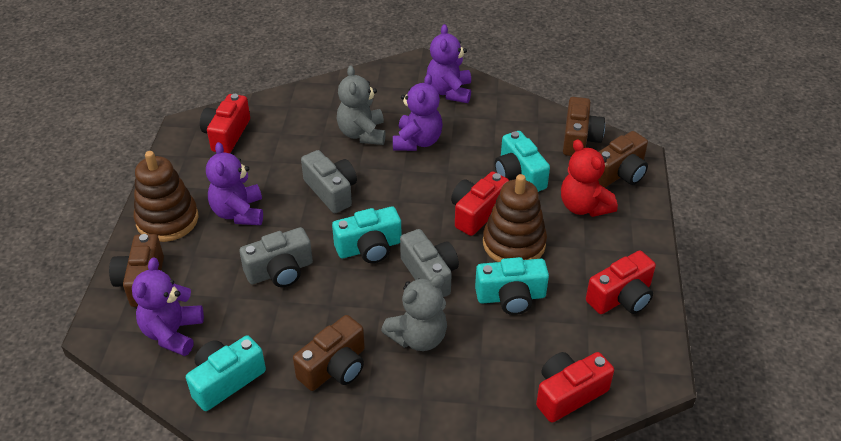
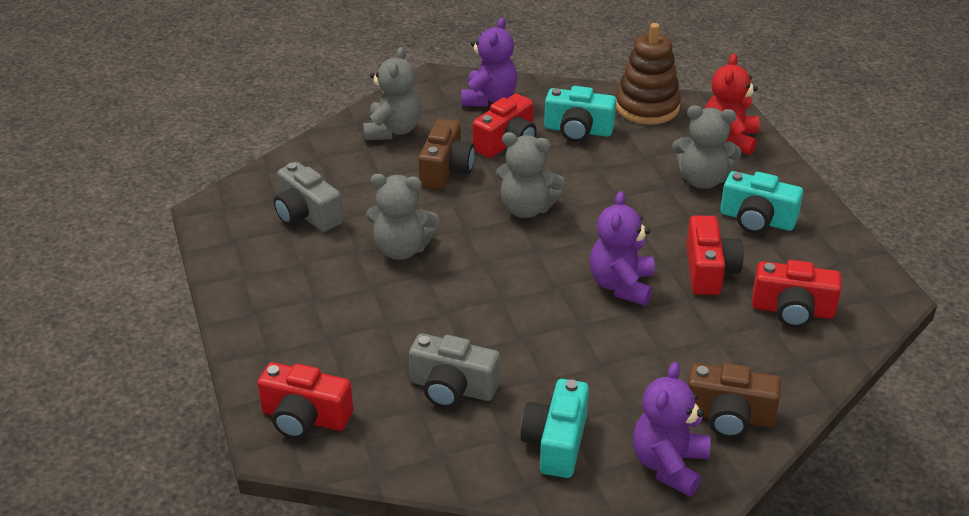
brown camera: 4 -> 2
brown stacking toy: 2 -> 1
grey camera: 3 -> 2
grey teddy bear: 2 -> 4
purple teddy bear: 4 -> 3
turquoise camera: 4 -> 3

